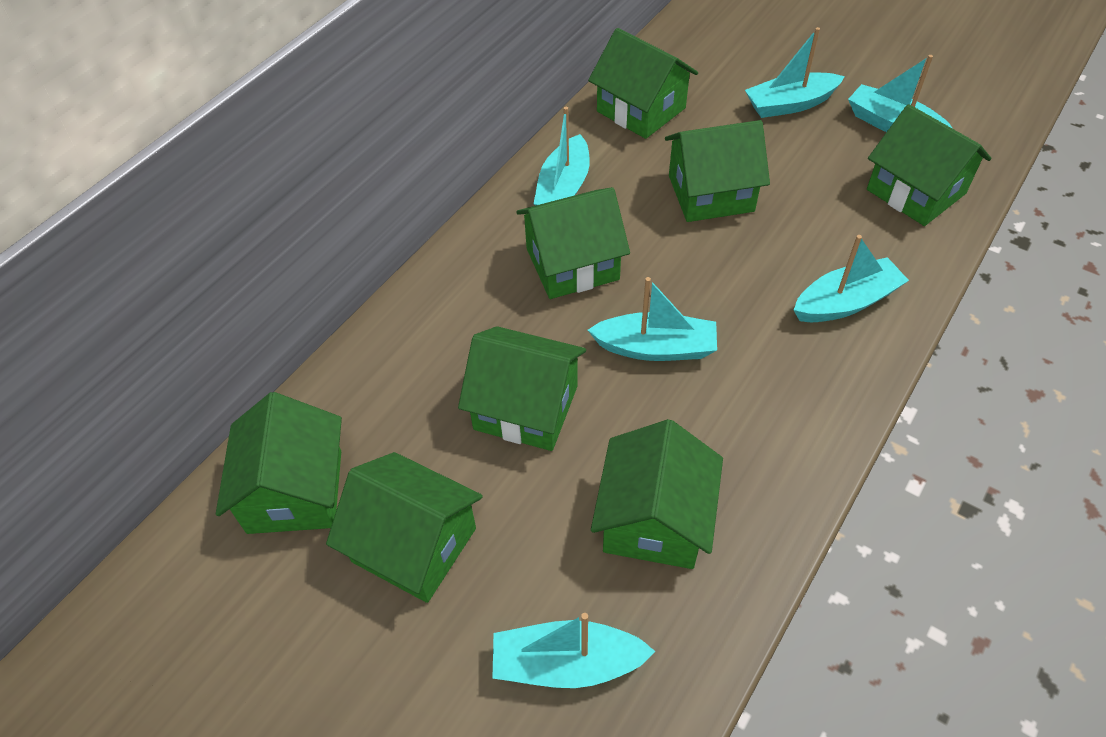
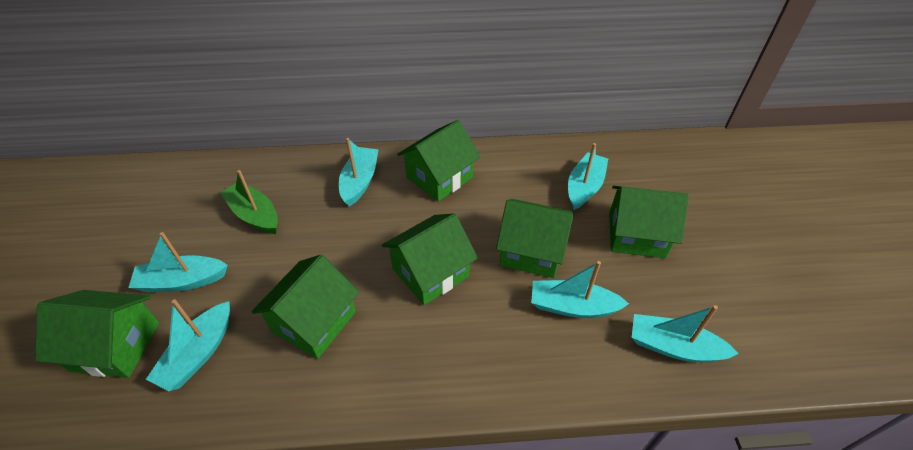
green boat: 0 -> 1
green house: 8 -> 6

